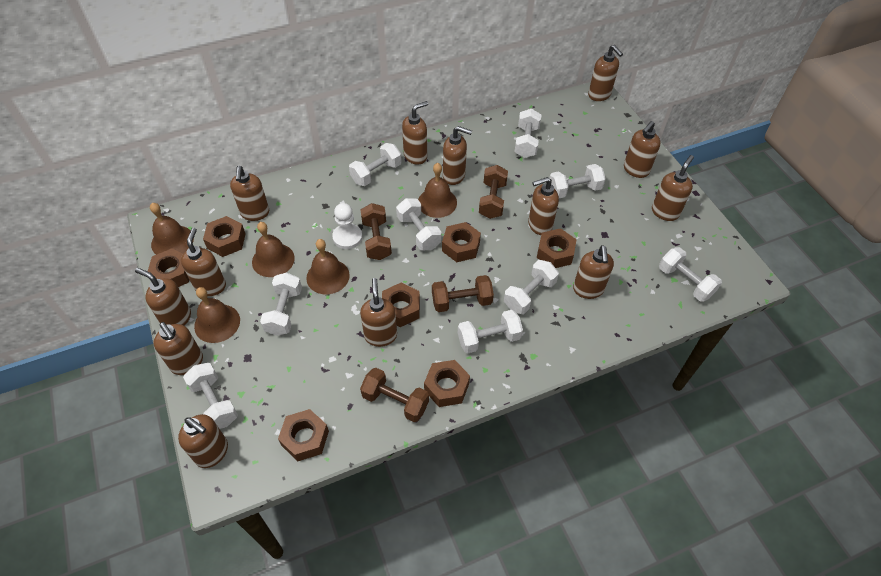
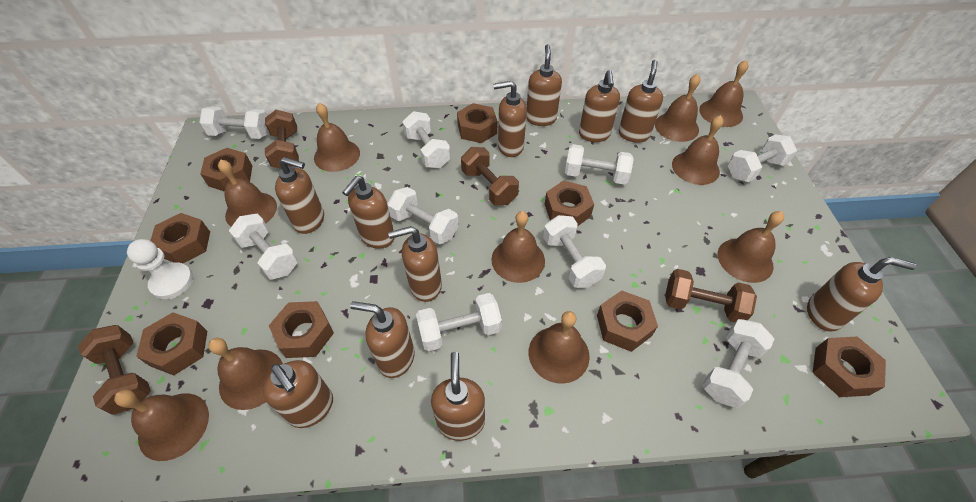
brown bell: 5 -> 10
brown nut: 7 -> 8
brown soap dispenser: 13 -> 11

